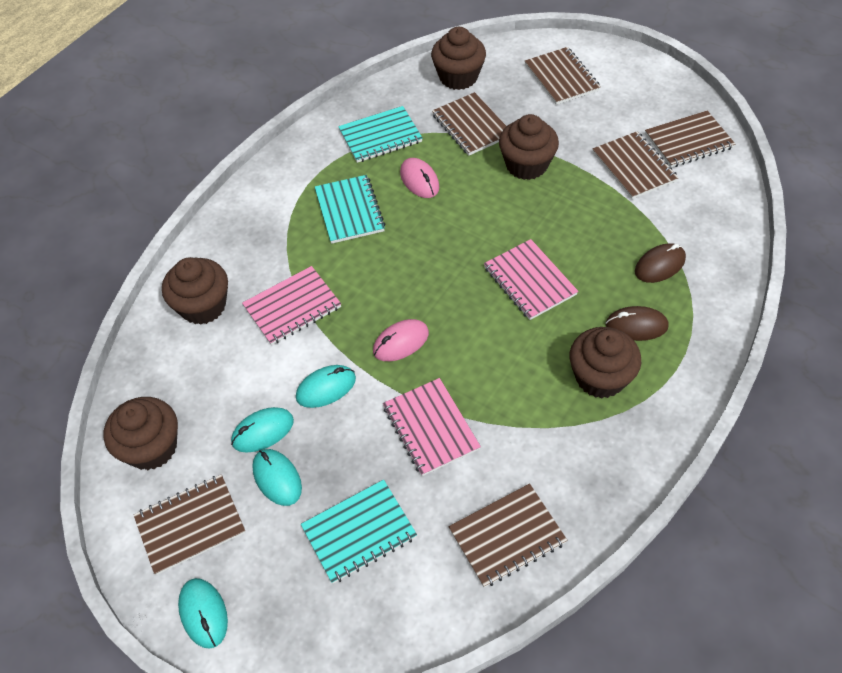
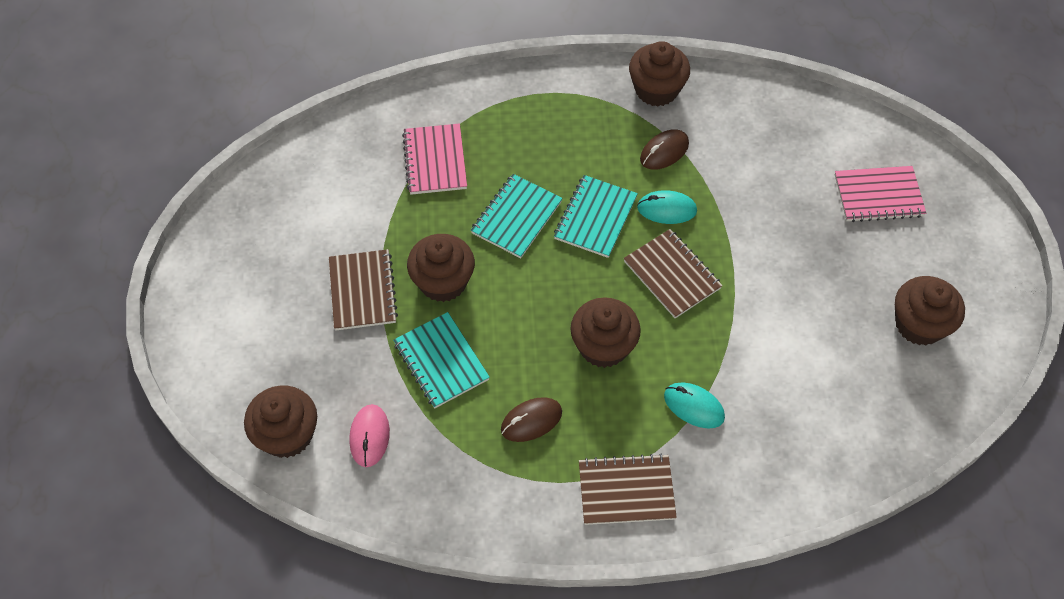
brown notebook: 6 -> 3
pink mouse: 2 -> 1
pink notebook: 3 -> 2
turquoise mouse: 4 -> 2

